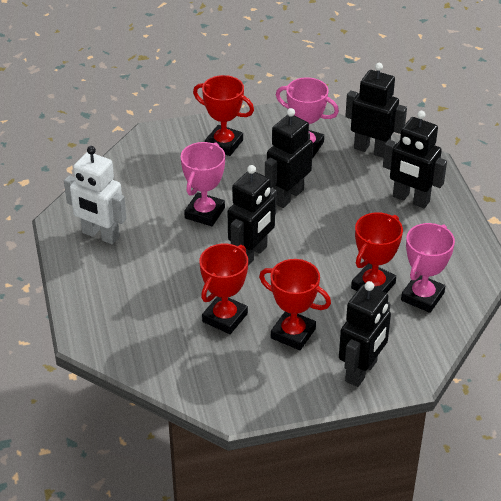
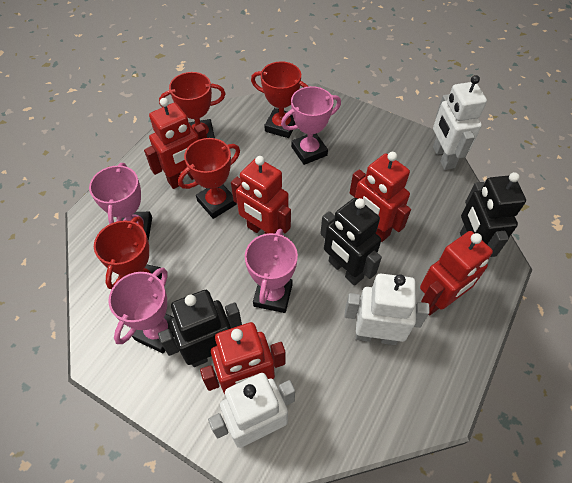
black robot: 5 -> 3
pink trophy: 3 -> 4
red robot: 0 -> 5
white robot: 1 -> 3

